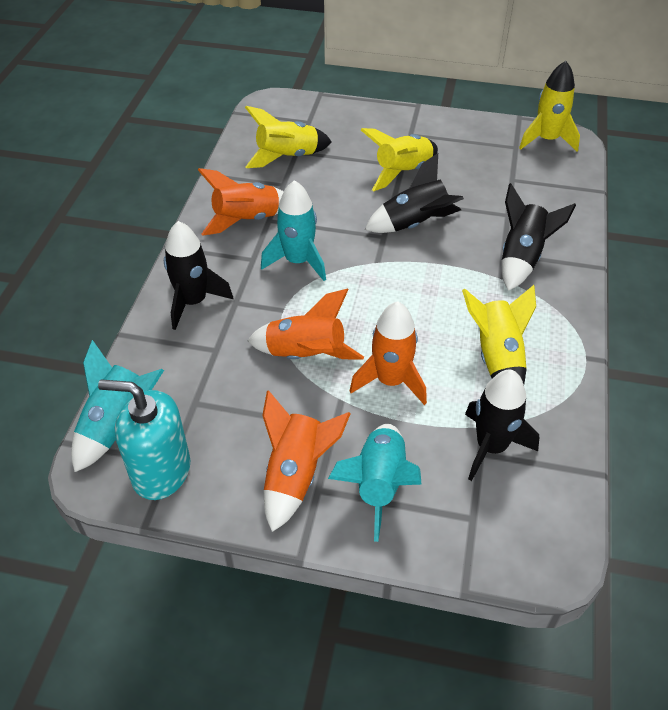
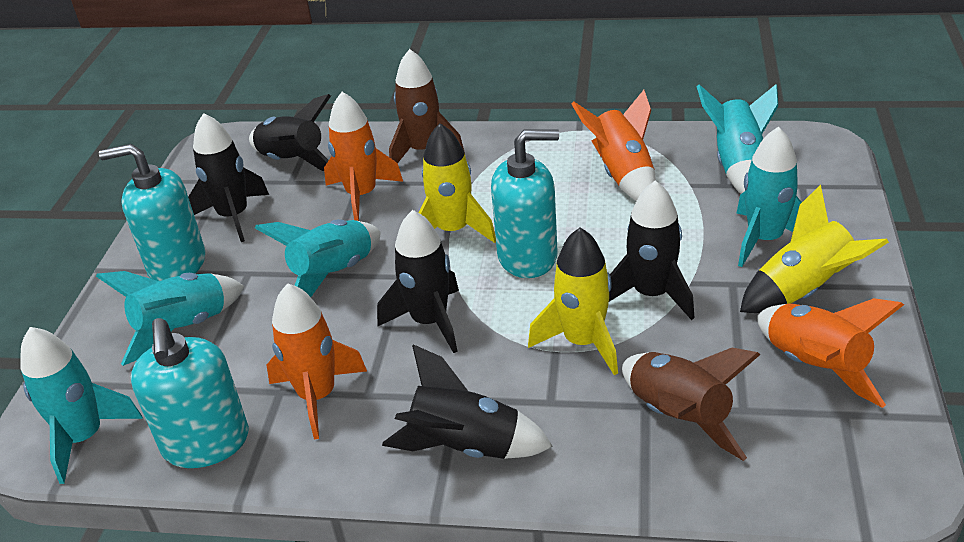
black rocket: 4 -> 5
brown rocket: 0 -> 2
turquoise rocket: 3 -> 5
turquoise soap dispenser: 1 -> 3
yellow rocket: 4 -> 3

